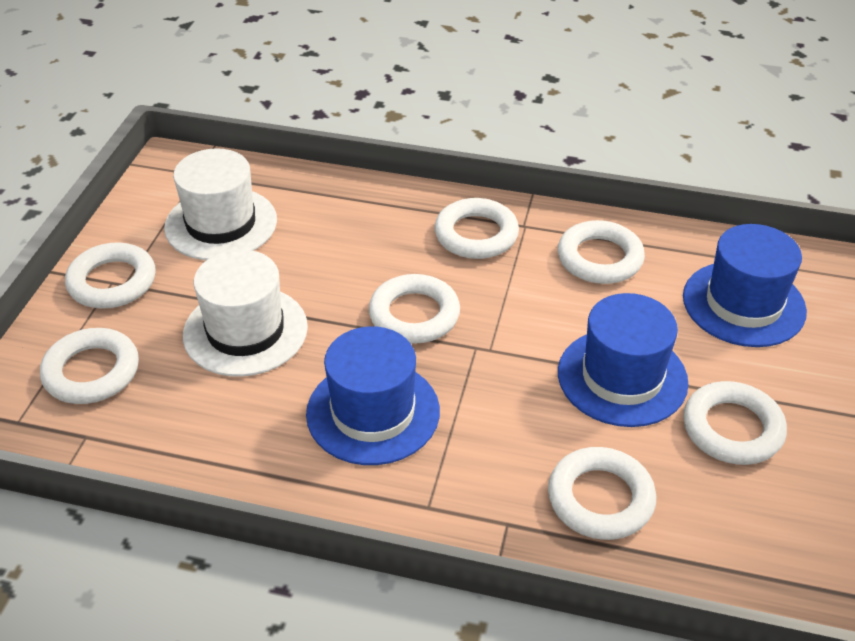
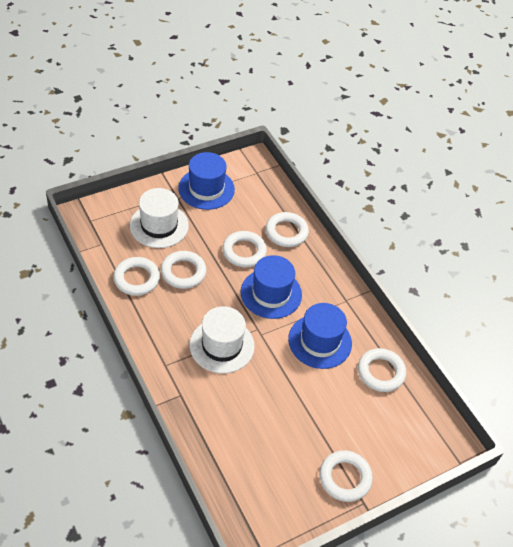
white ring: 7 -> 6

